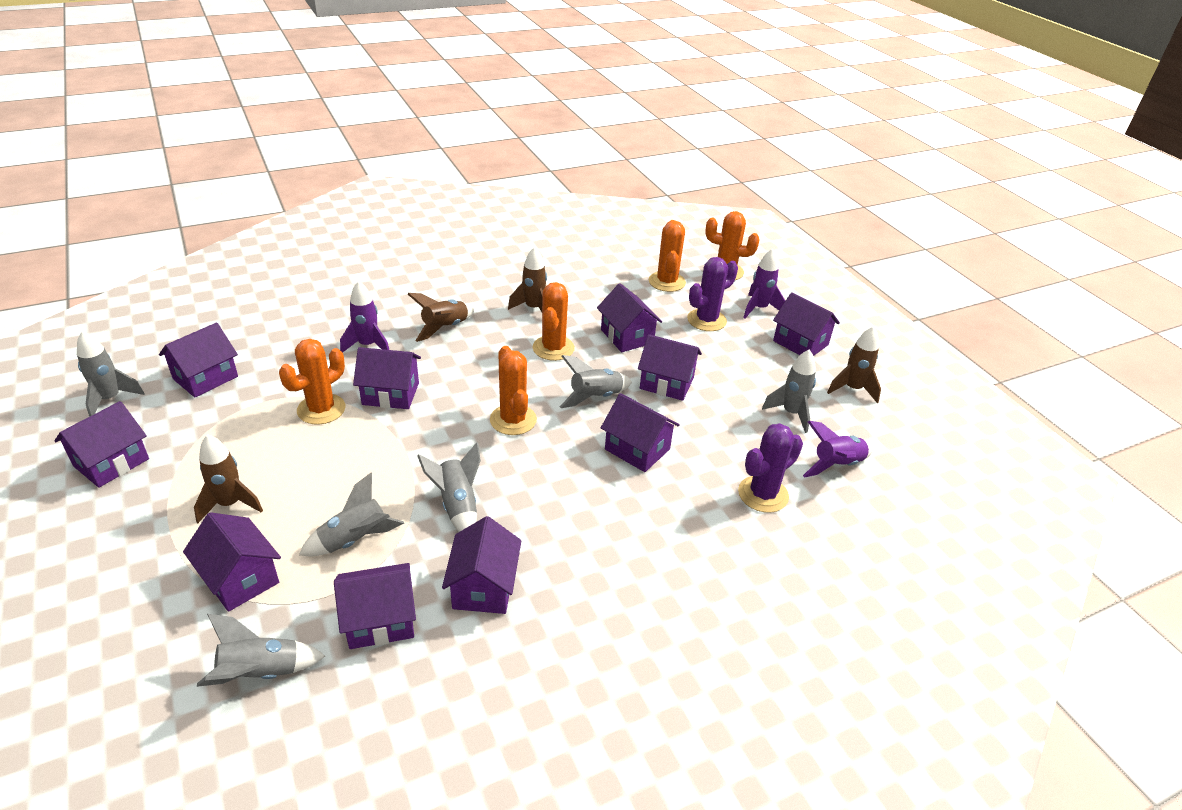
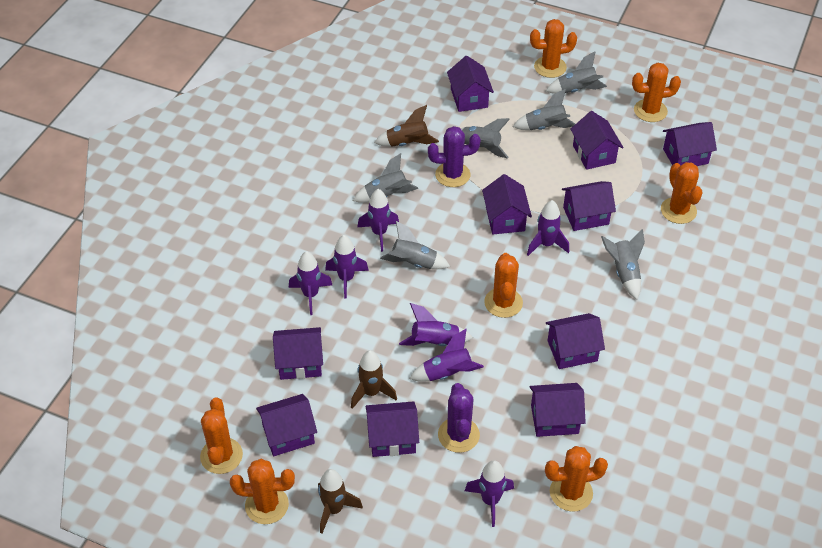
brown rocket: 4 -> 3
orange cactus: 5 -> 7
purple rocket: 3 -> 7

